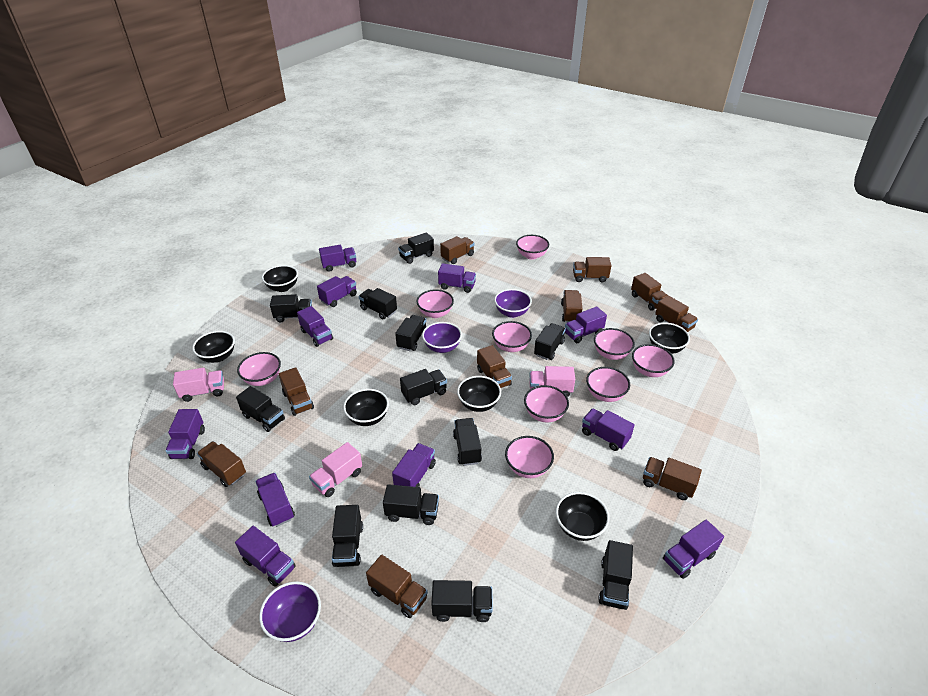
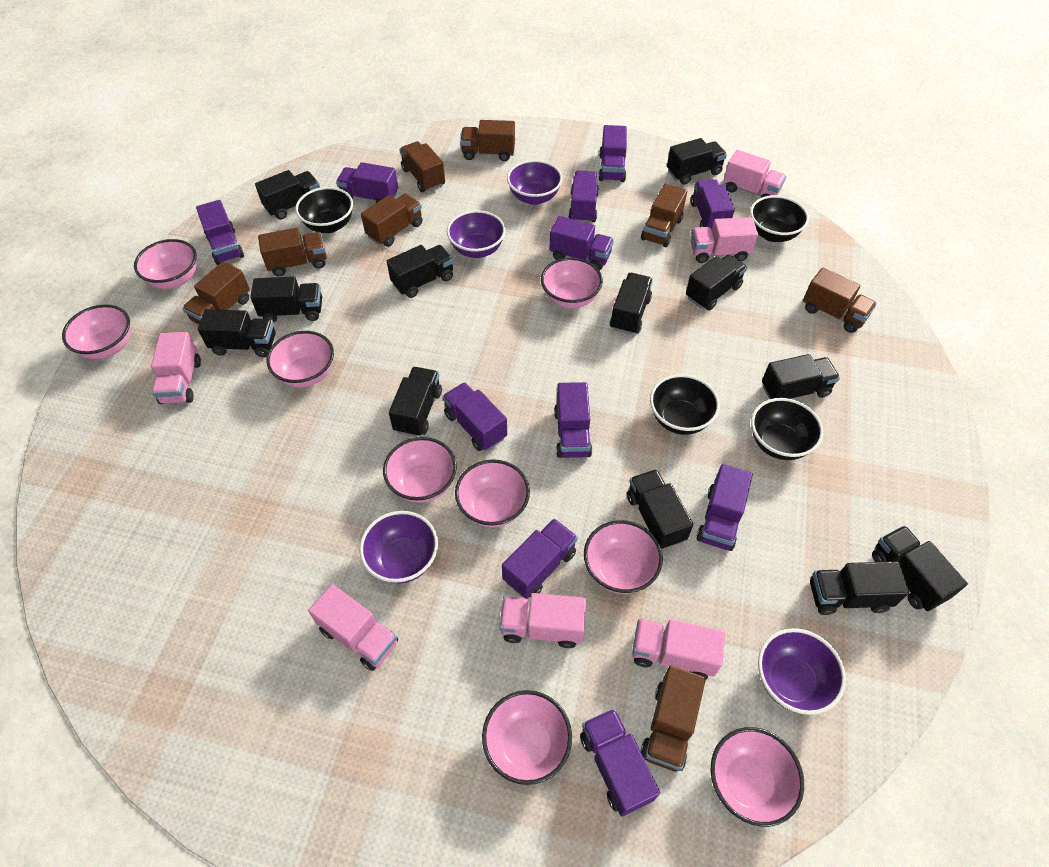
black bowl: 6 -> 4
brown truck: 10 -> 8
pink truck: 3 -> 6
purple bowl: 3 -> 4

